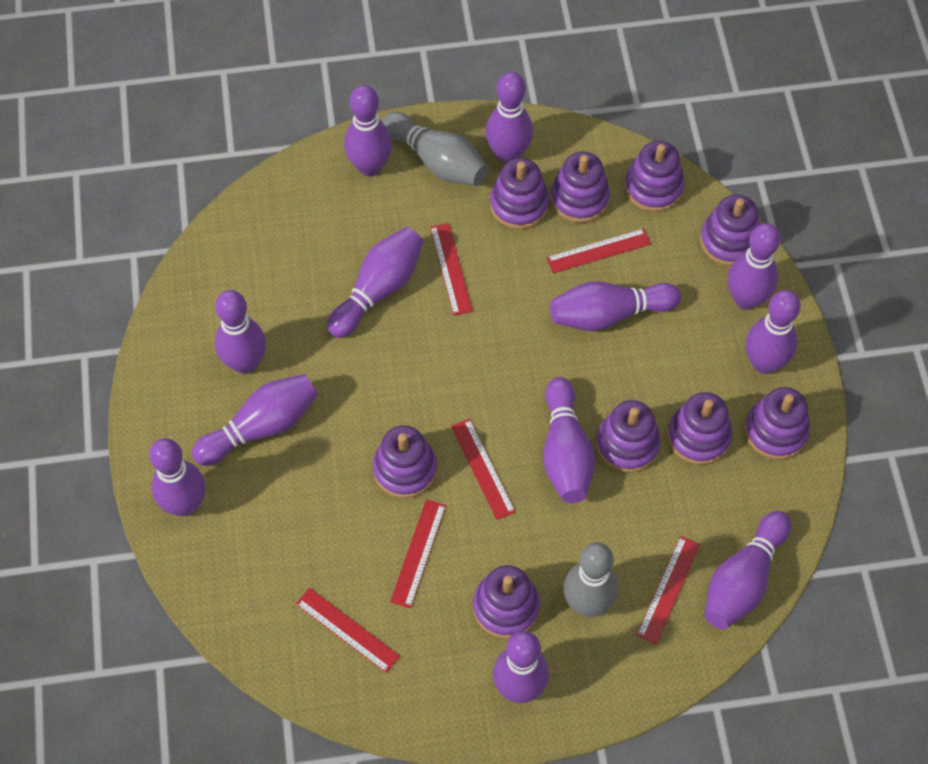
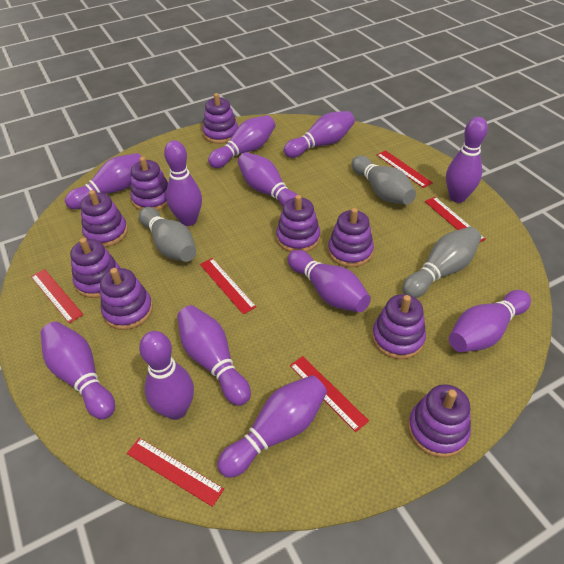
grey bowling pin: 2 -> 3

